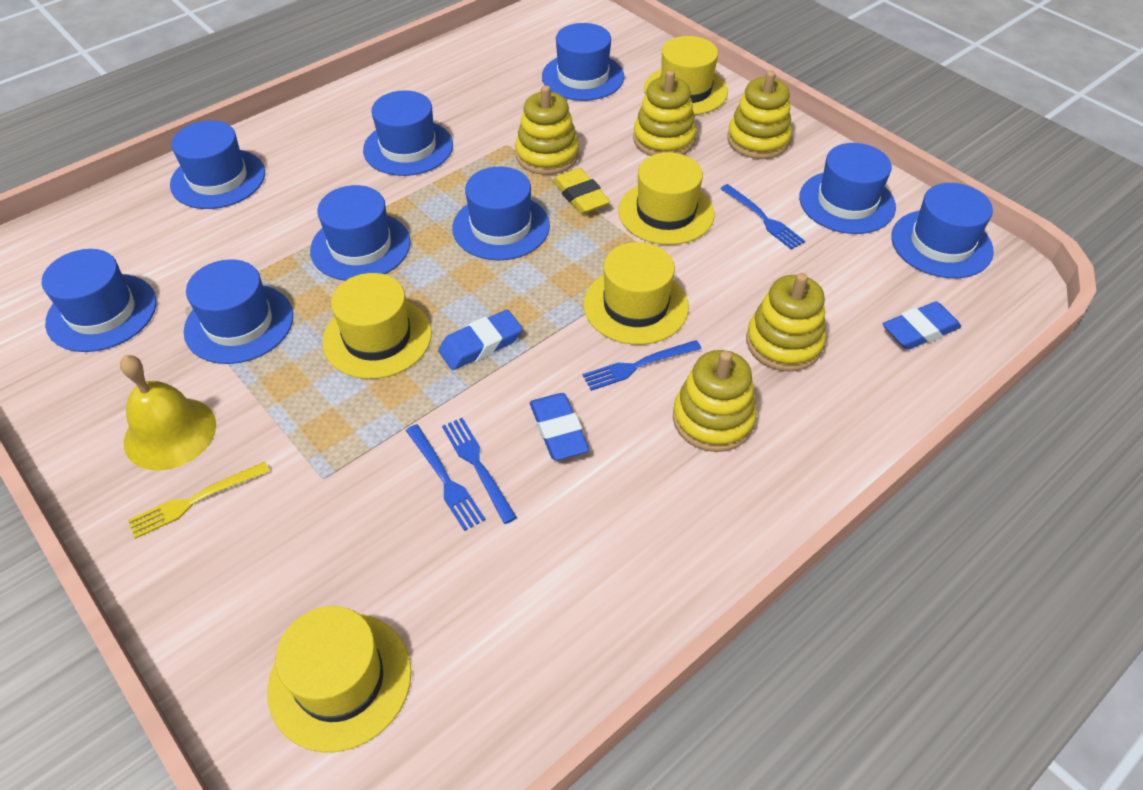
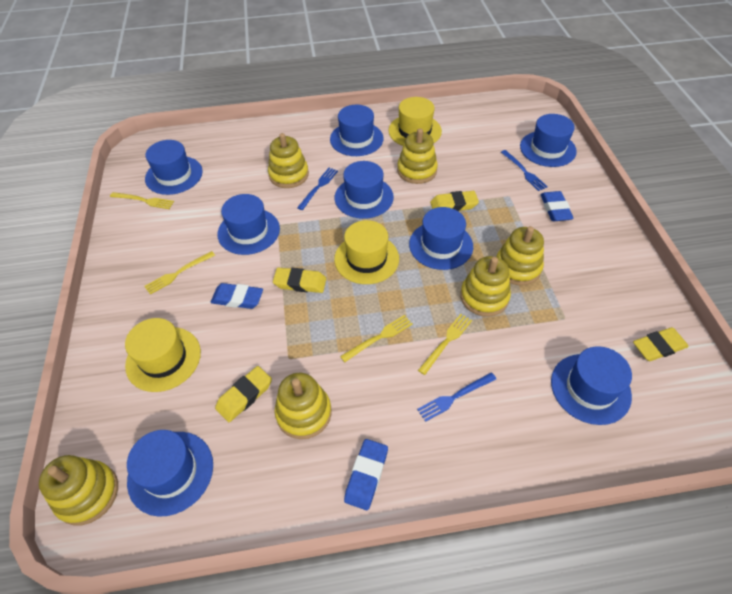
blue fork: 4 -> 3
blue hat: 9 -> 8
yellow bell: 1 -> 0
yellow eraser: 1 -> 4
yellow fork: 1 -> 4
yellow hat: 5 -> 3
yellow stacking toy: 5 -> 6

